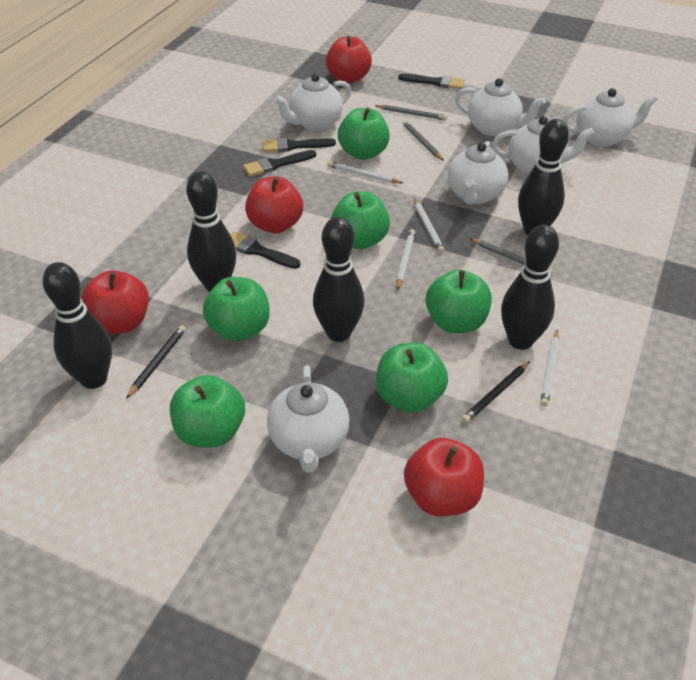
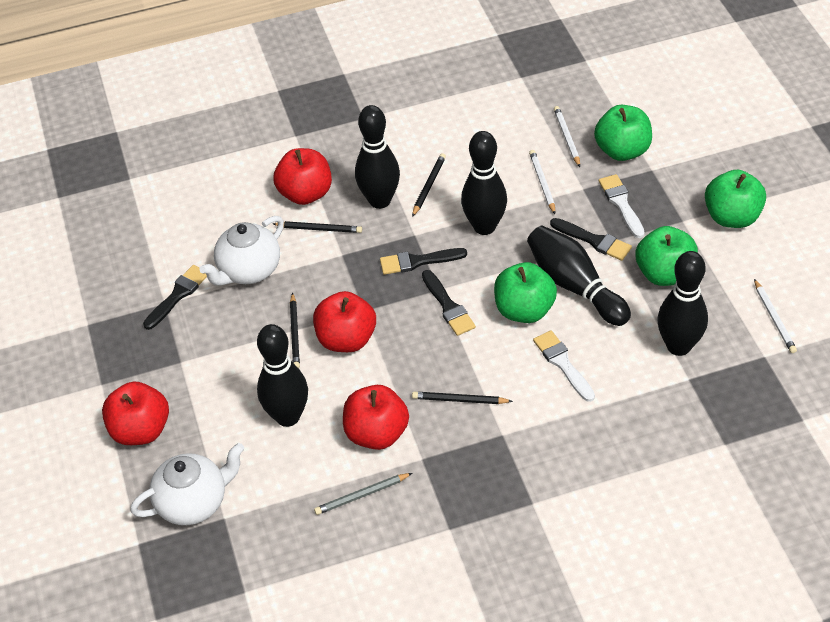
black pencil: 2 -> 4
green apple: 6 -> 4
grey pencil: 3 -> 1
white brush: 0 -> 2
white pencil: 4 -> 3
white teapot: 6 -> 2

